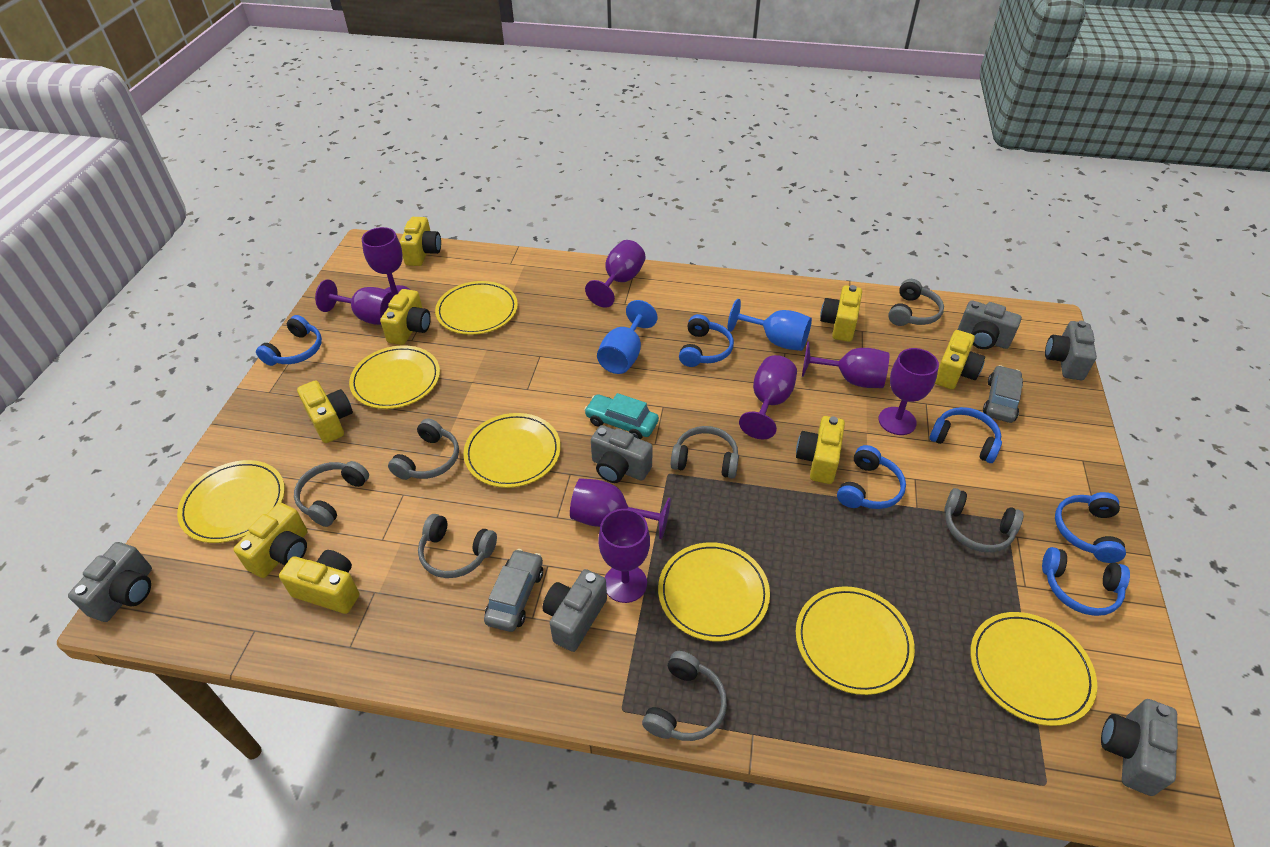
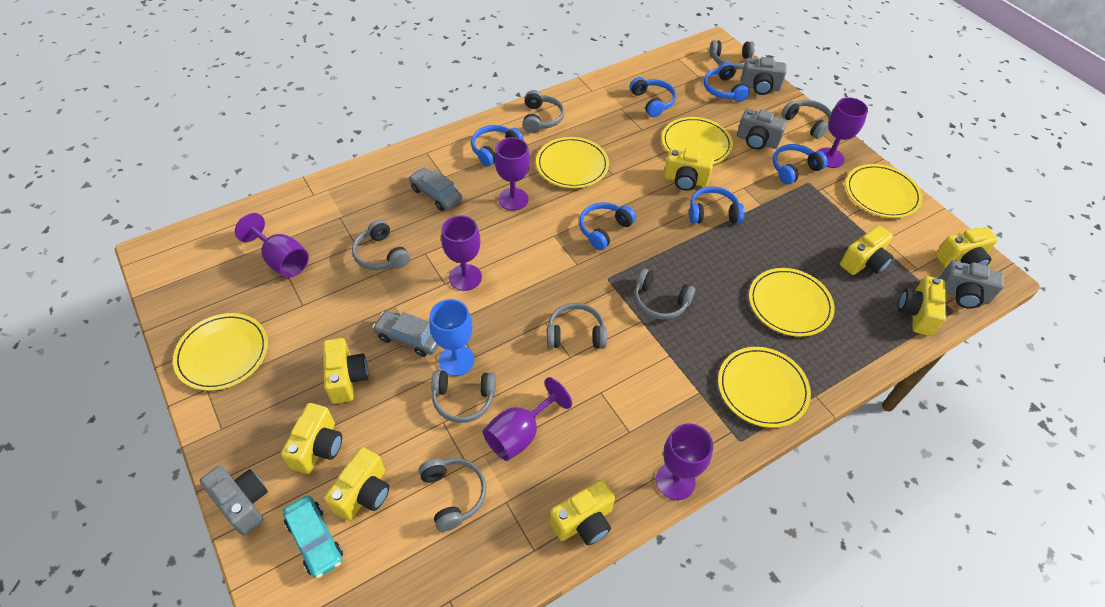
blue goblet: 2 -> 1
grey camera: 6 -> 4
grey headphones: 7 -> 8
purple goblet: 8 -> 6
yellow plate: 7 -> 6

